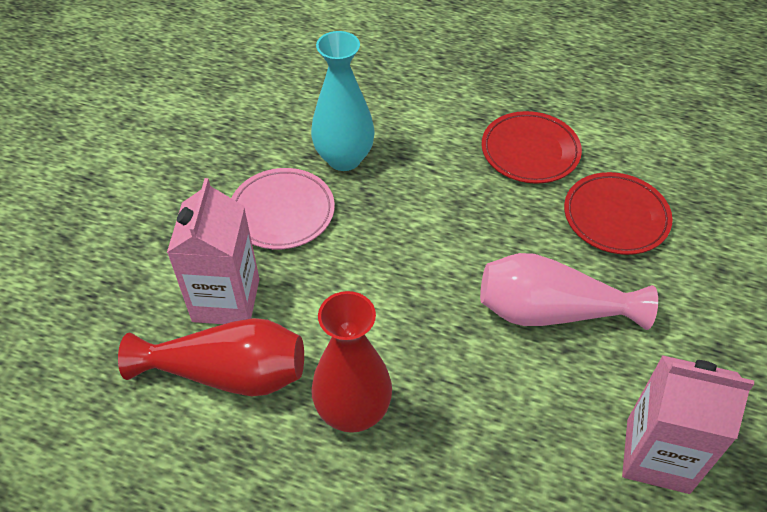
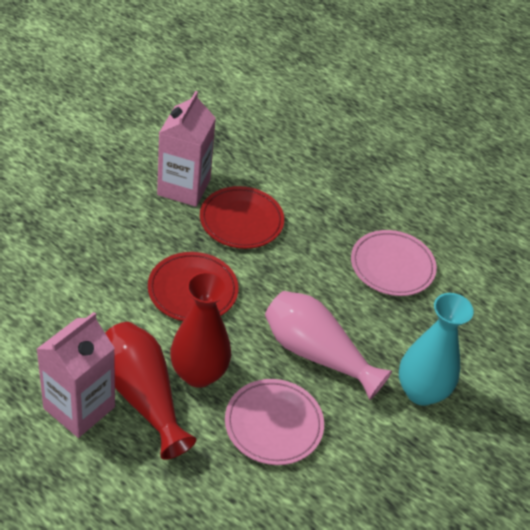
pink plate: 1 -> 2

